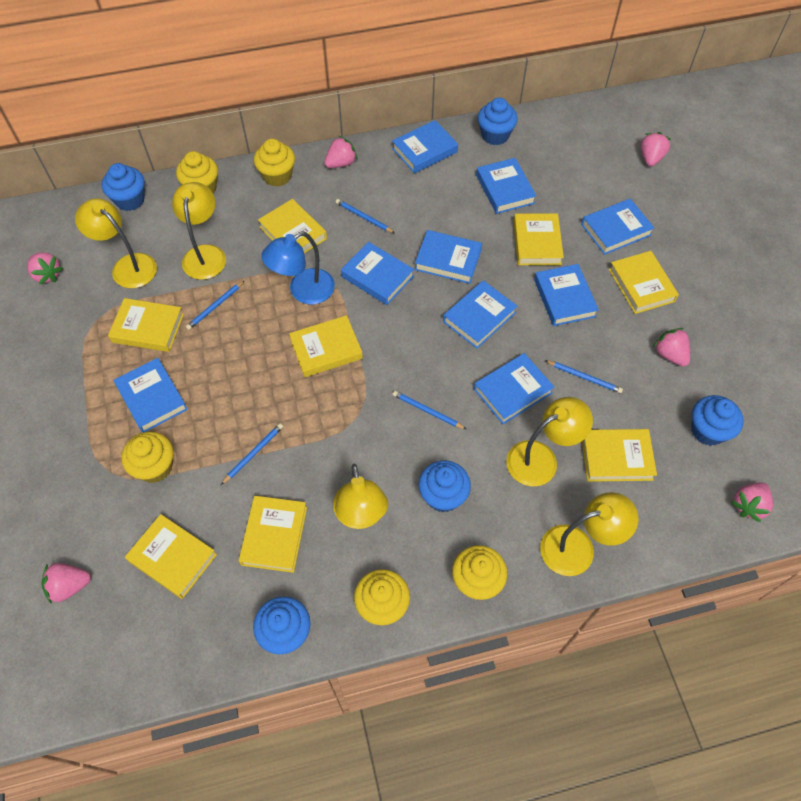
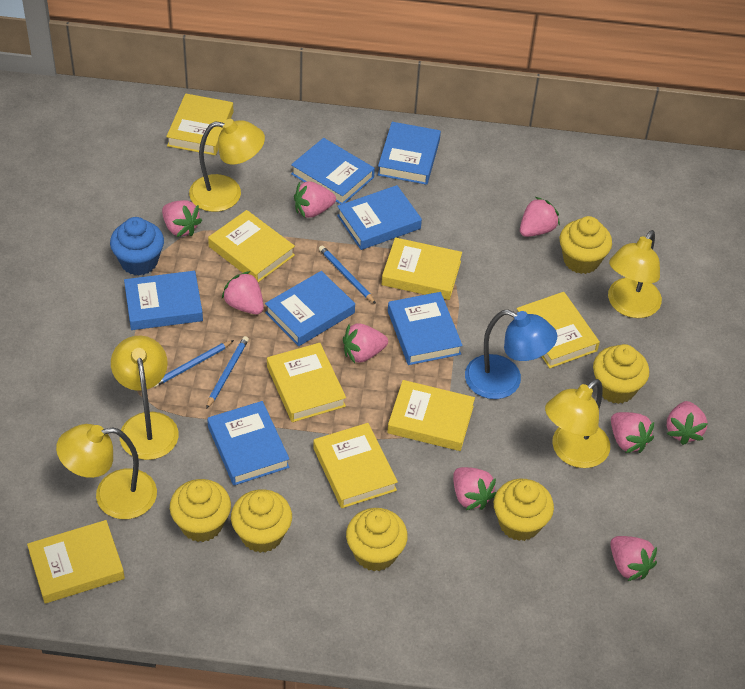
blue book: 9 -> 7
blue cupcake: 5 -> 1
blue pencil: 5 -> 3
pink strawberry: 6 -> 9
yellow cupcake: 5 -> 6

